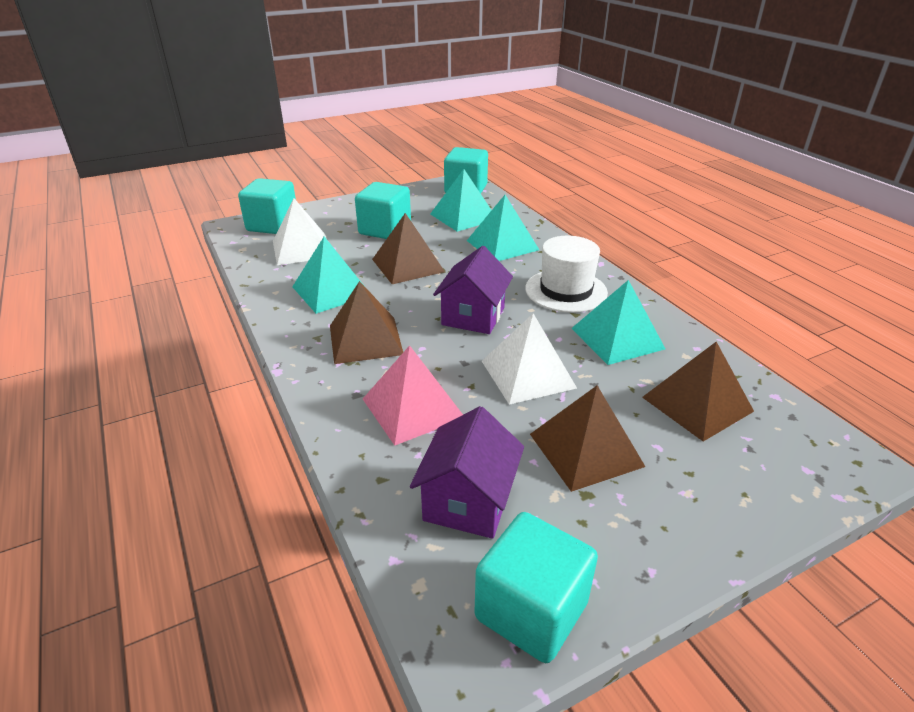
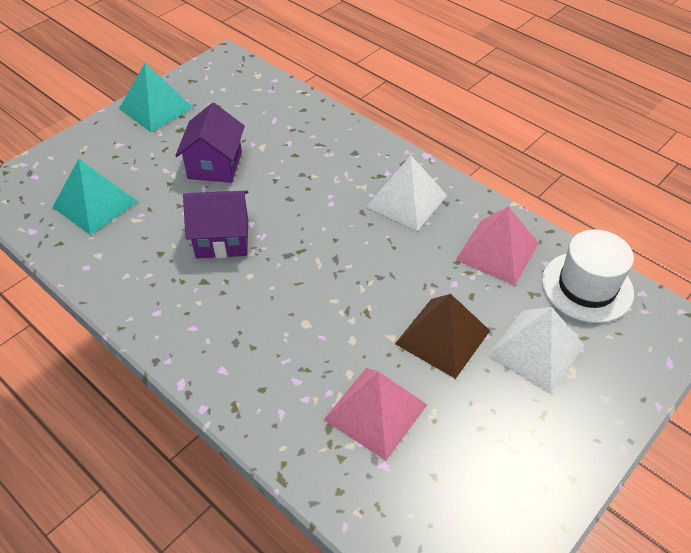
brown pyramid: 4 -> 1
pink pyramid: 1 -> 2
turquoise cube: 4 -> 0
turquoise pyramid: 4 -> 2

